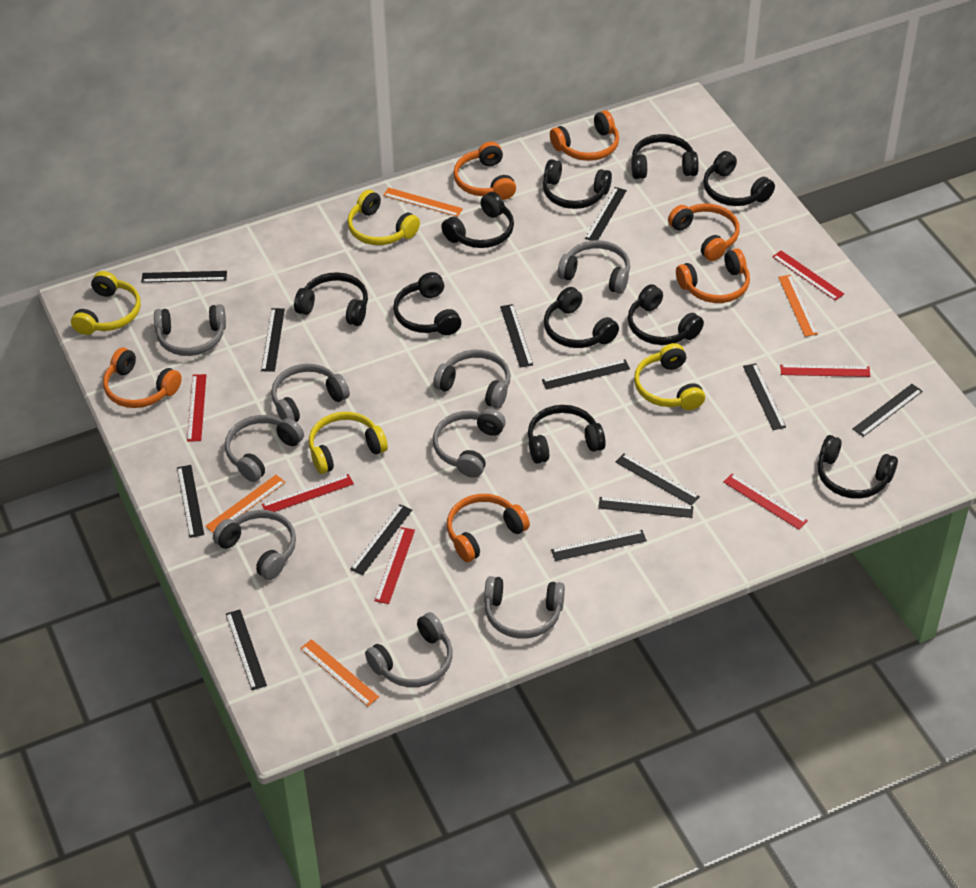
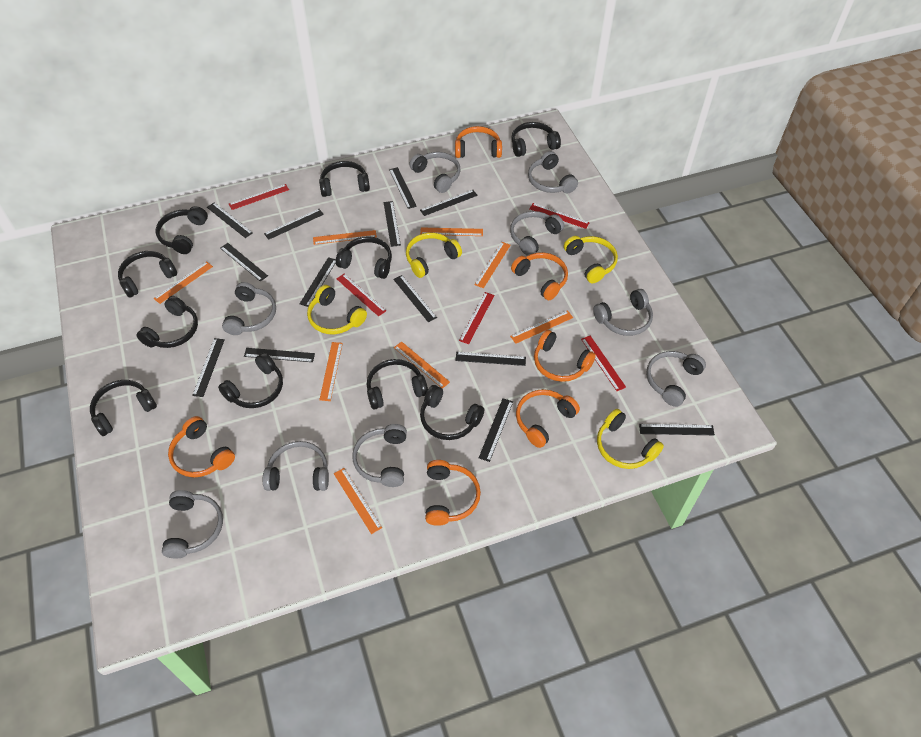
orange ruler: 4 -> 8
red ruler: 6 -> 5

